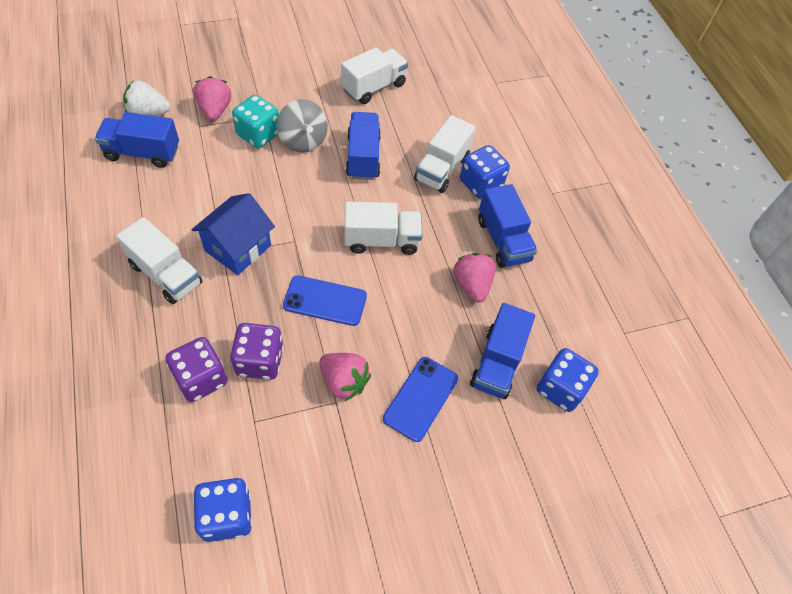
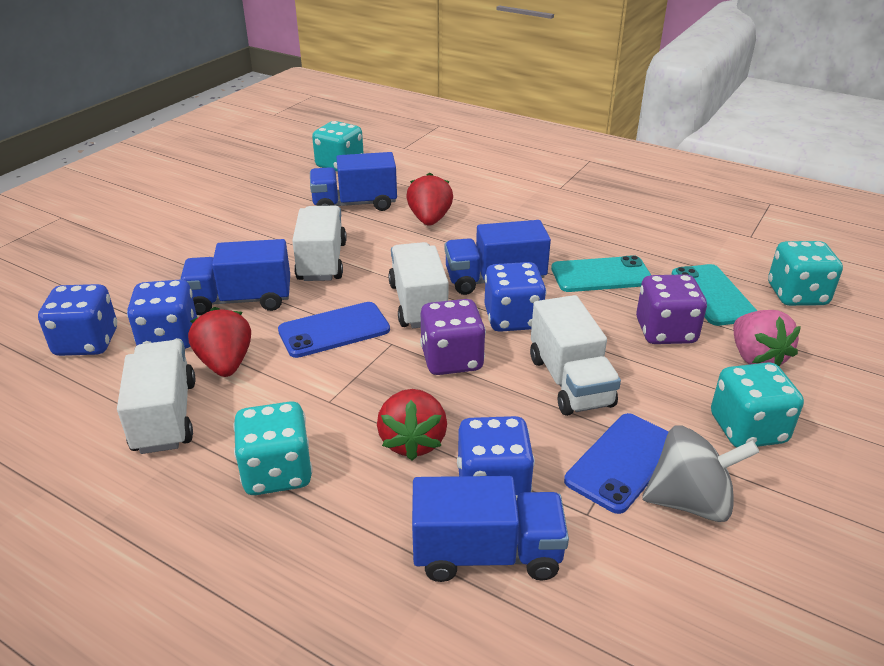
blue dice: 3 -> 4
blue house: 1 -> 0
pink strawberry: 3 -> 1
red strawberry: 0 -> 3
turquoise dice: 1 -> 4
turquoise phone: 0 -> 2
white strawberry: 1 -> 0

